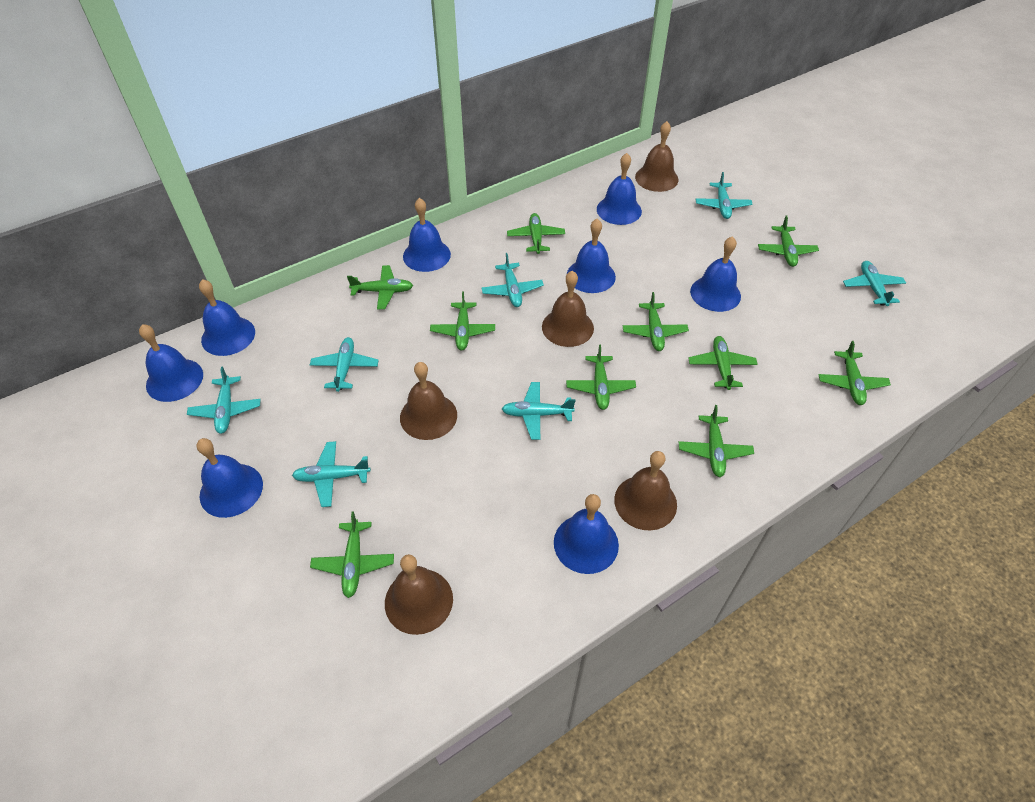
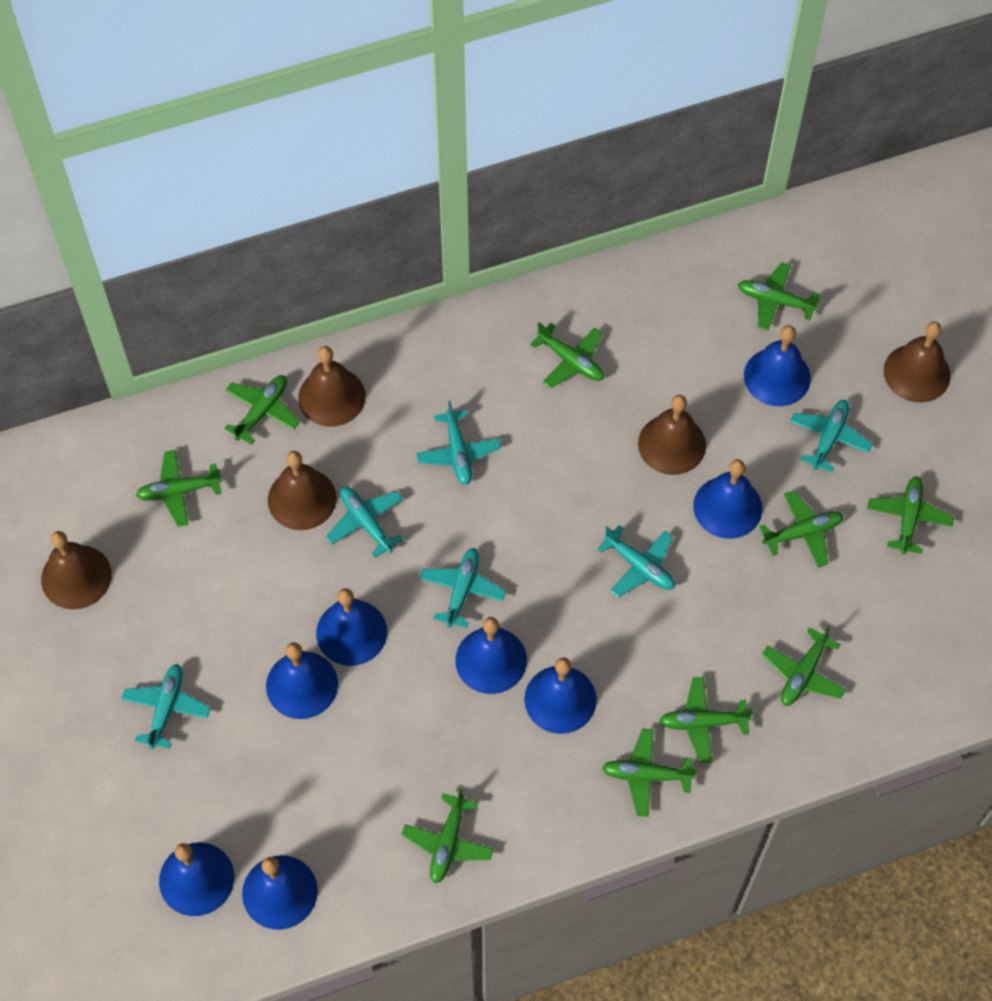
turquoise plane: 7 -> 6

